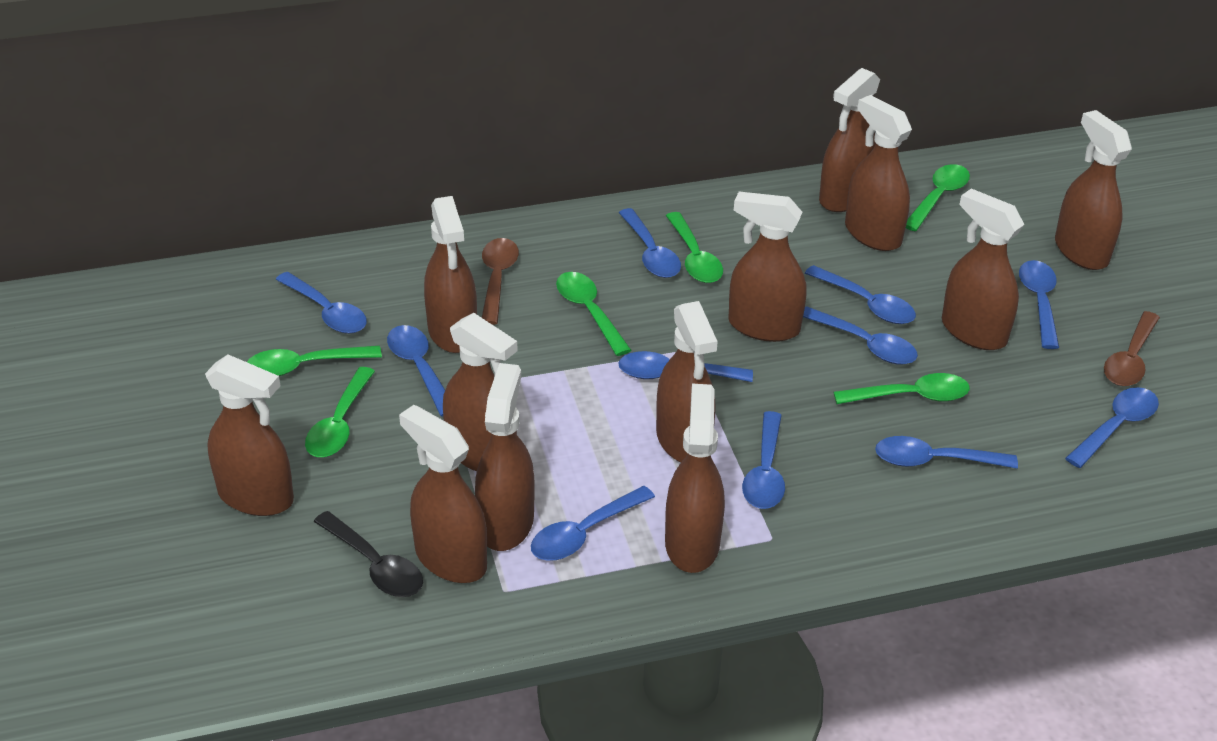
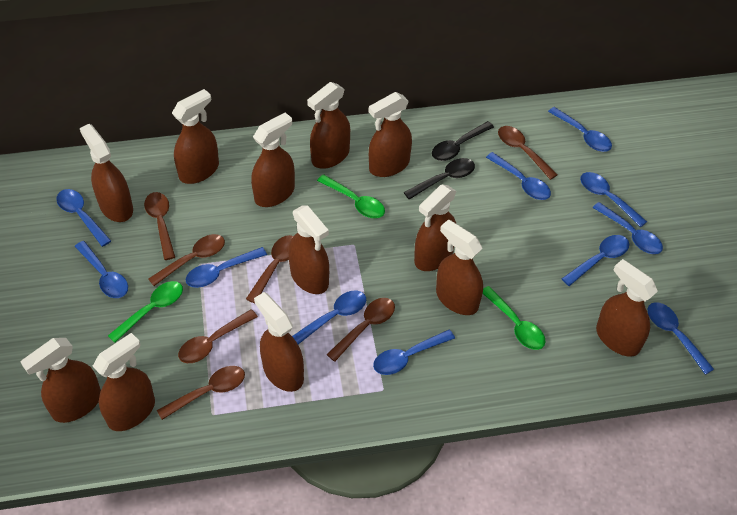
black spoon: 1 -> 2
brown spoon: 2 -> 7
green spoon: 6 -> 3

